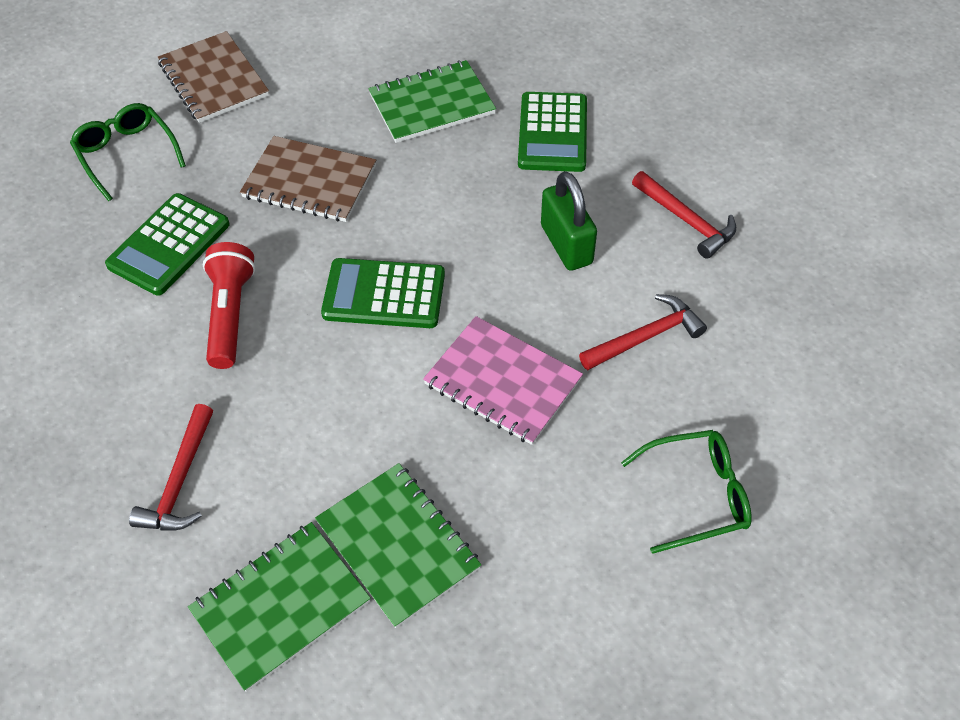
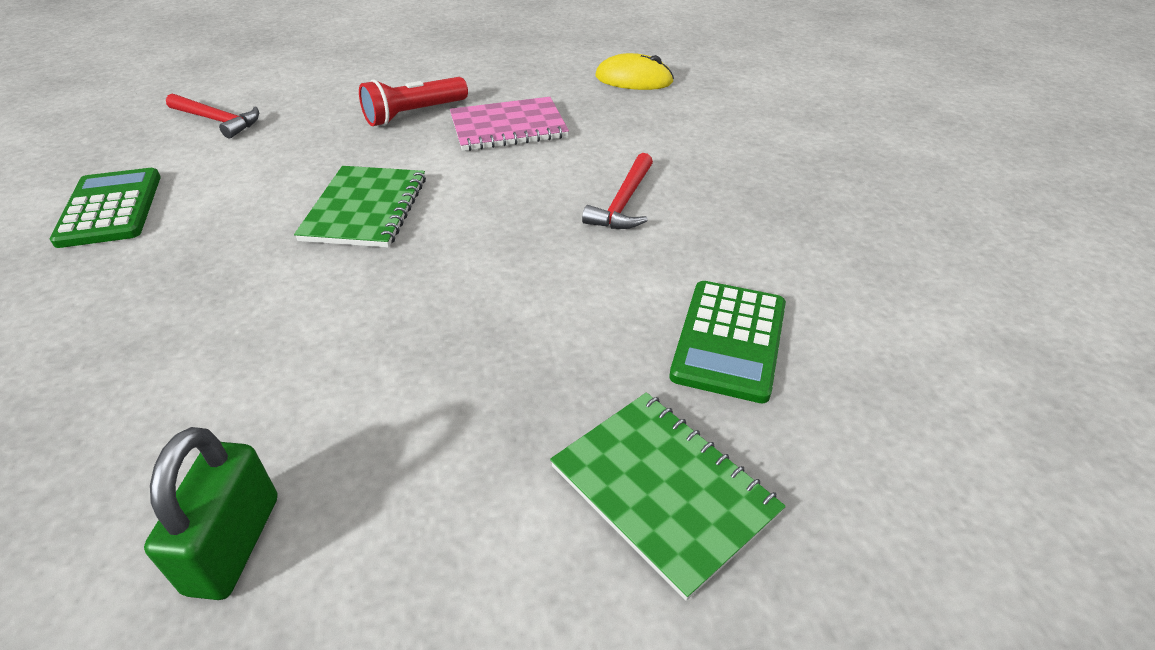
brown notebook: 2 -> 0
green calculator: 3 -> 2
green glasses: 2 -> 0
green notebook: 3 -> 2
red hammer: 3 -> 2
yellow mouse: 0 -> 1

